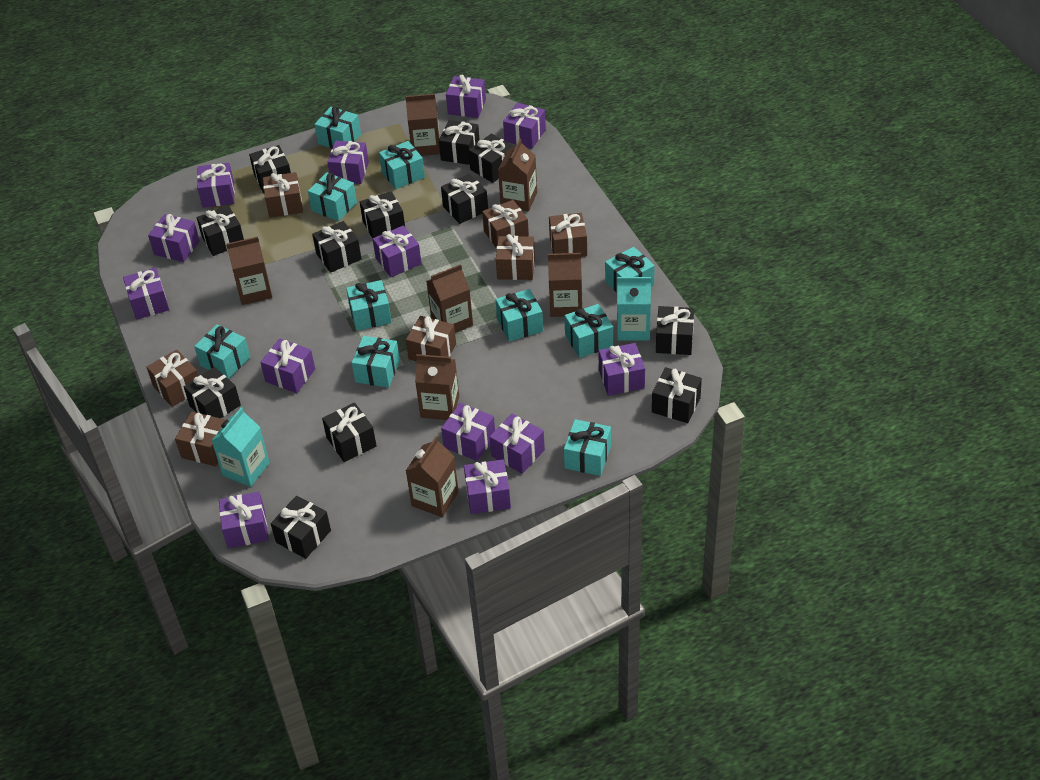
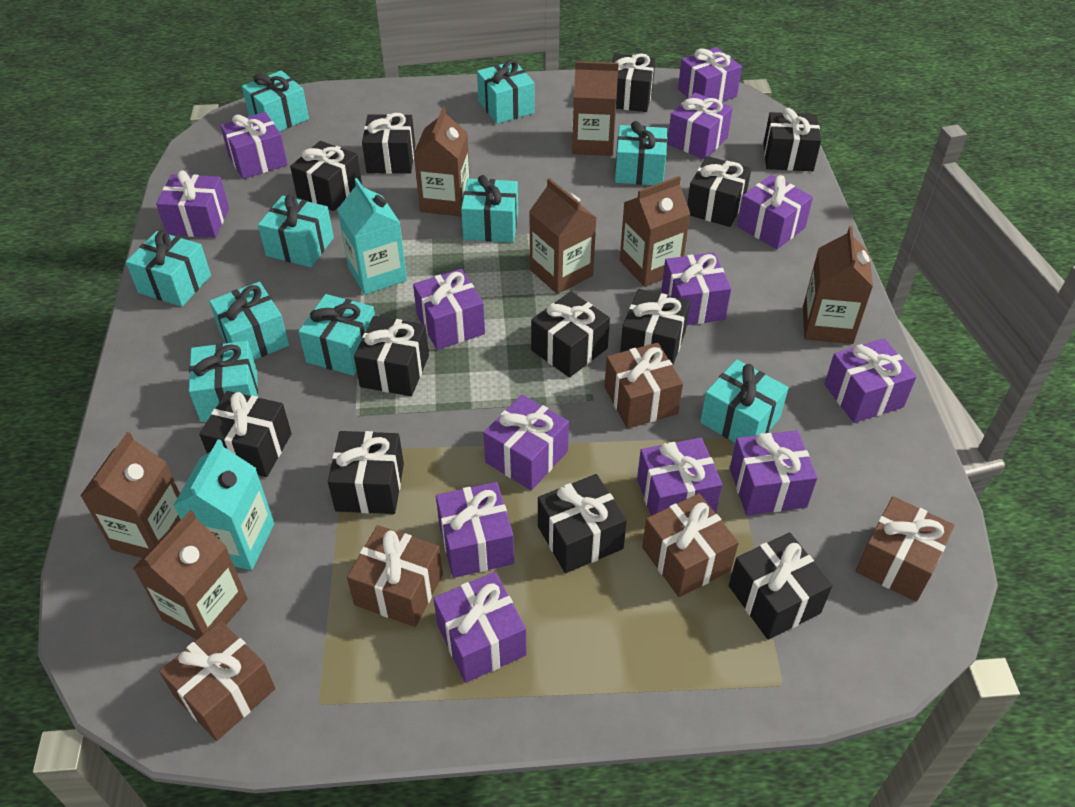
brown gift: 7 -> 5

